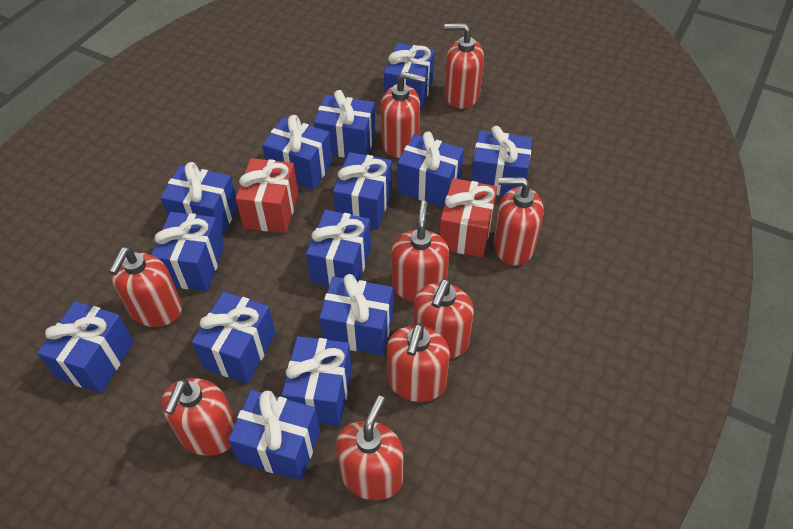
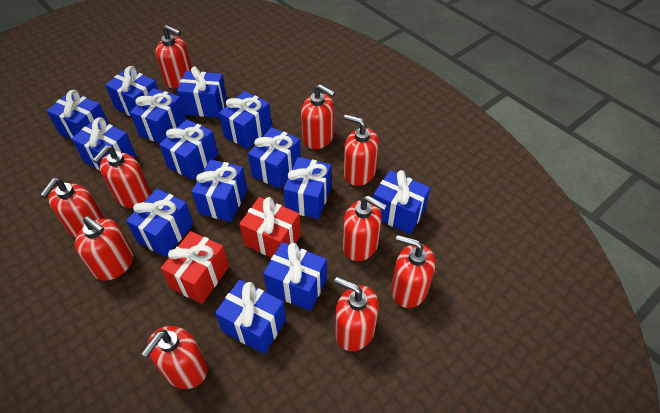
red soap dispenser: 9 -> 10

